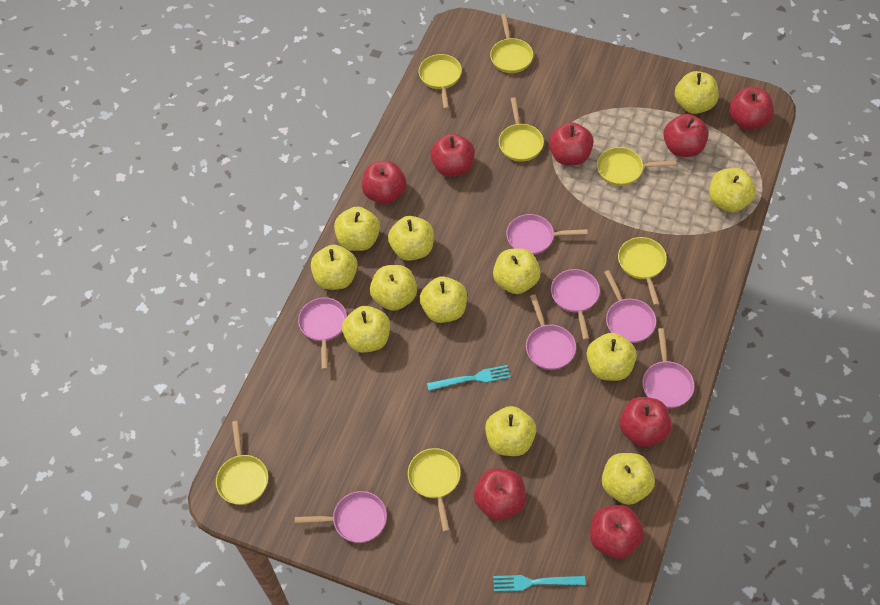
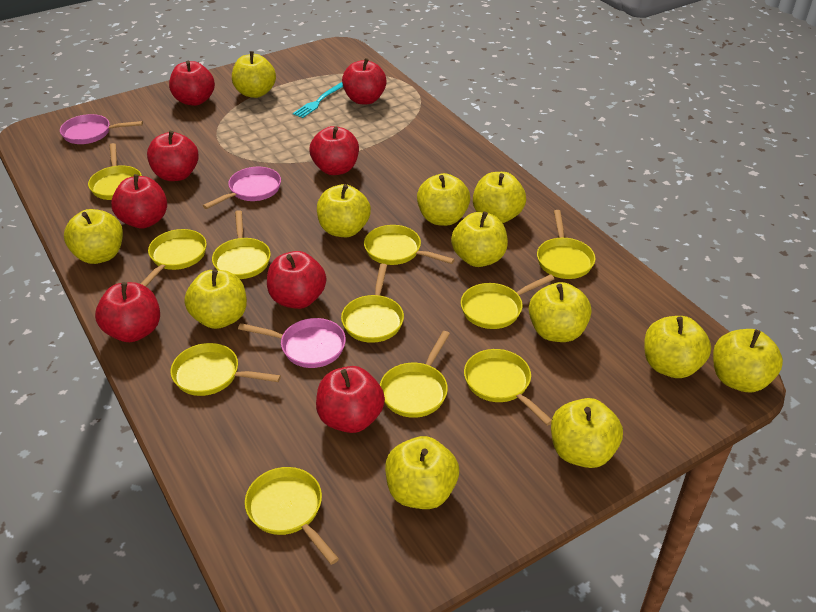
pink pan: 7 -> 3
turquoise fork: 2 -> 1
yellow pan: 7 -> 11

